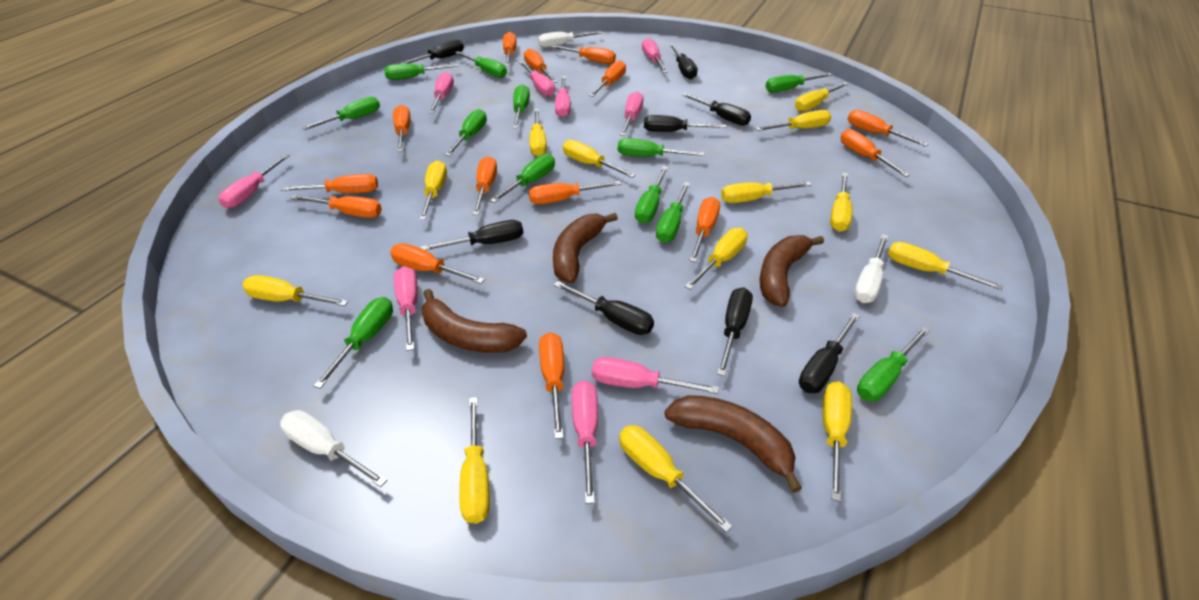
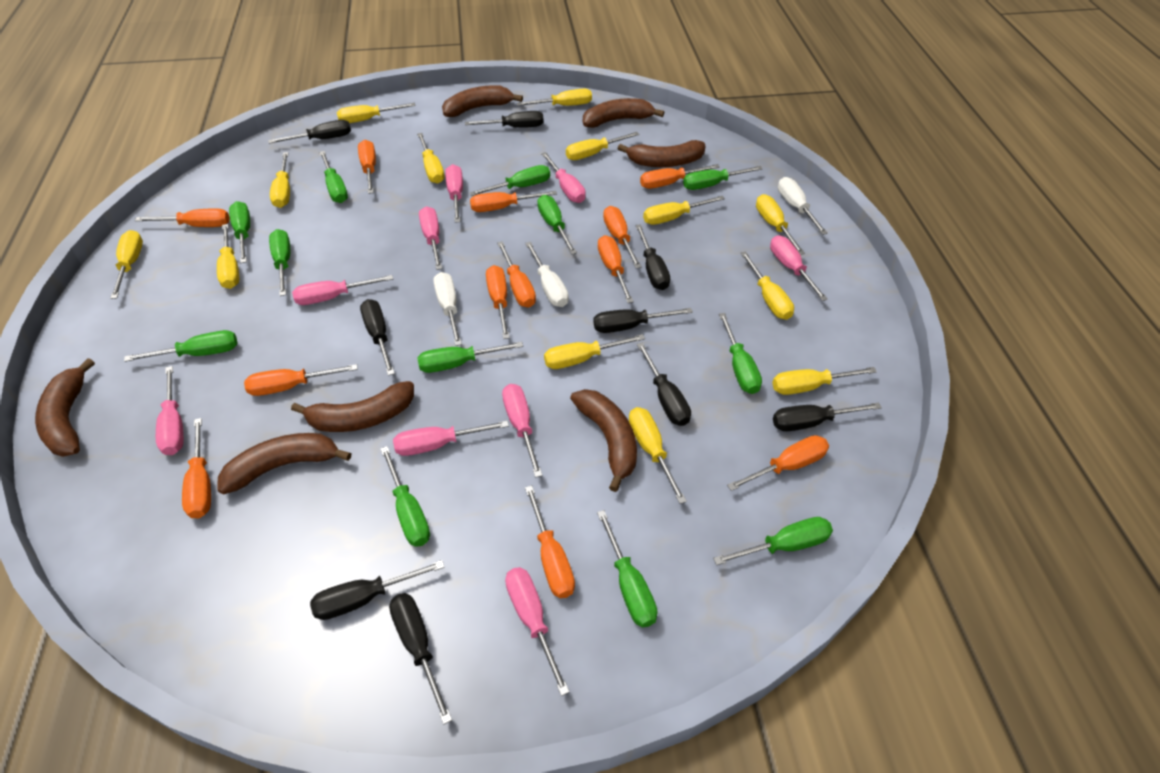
black screwdriver: 8 -> 9
brown banana: 4 -> 7
orange screwdriver: 14 -> 12

